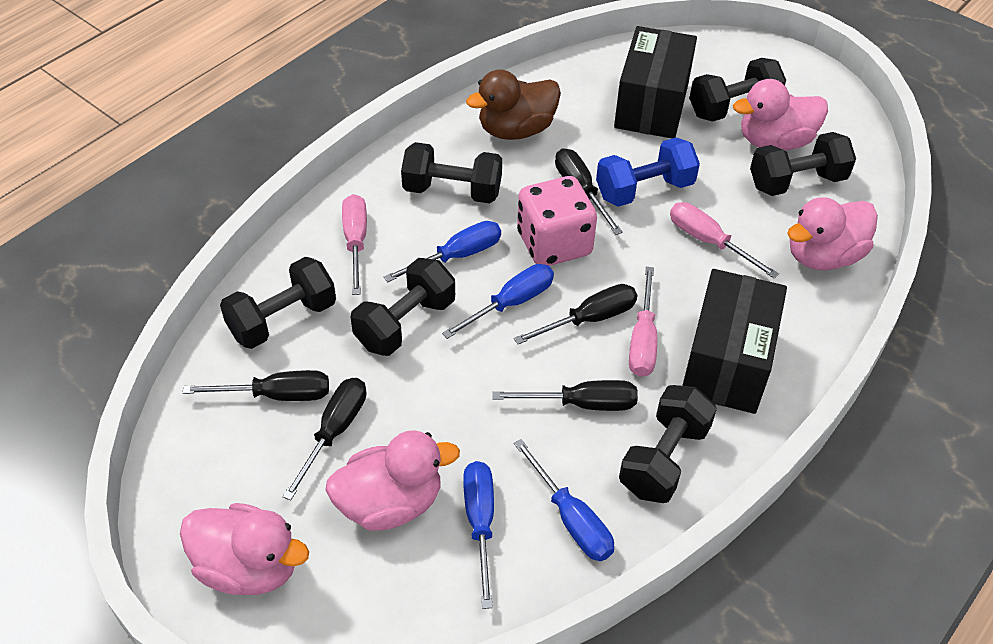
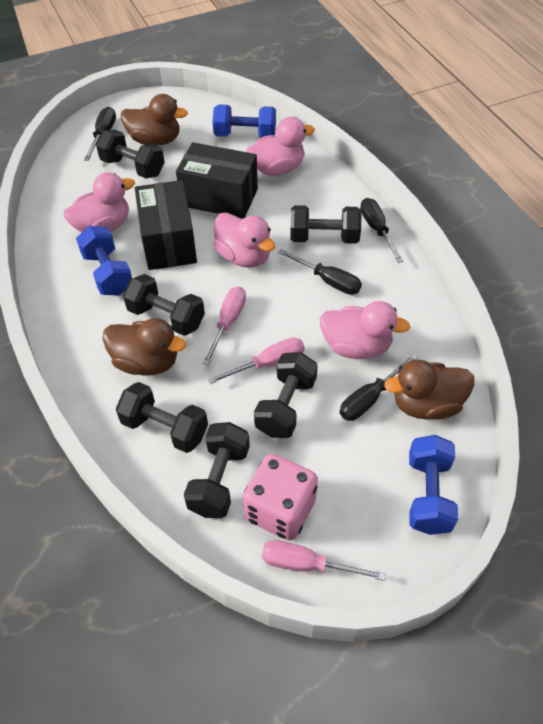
black screwdriver: 5 -> 4
blue dumbbell: 1 -> 3
blue screwdriver: 4 -> 0
brown duck: 1 -> 3

